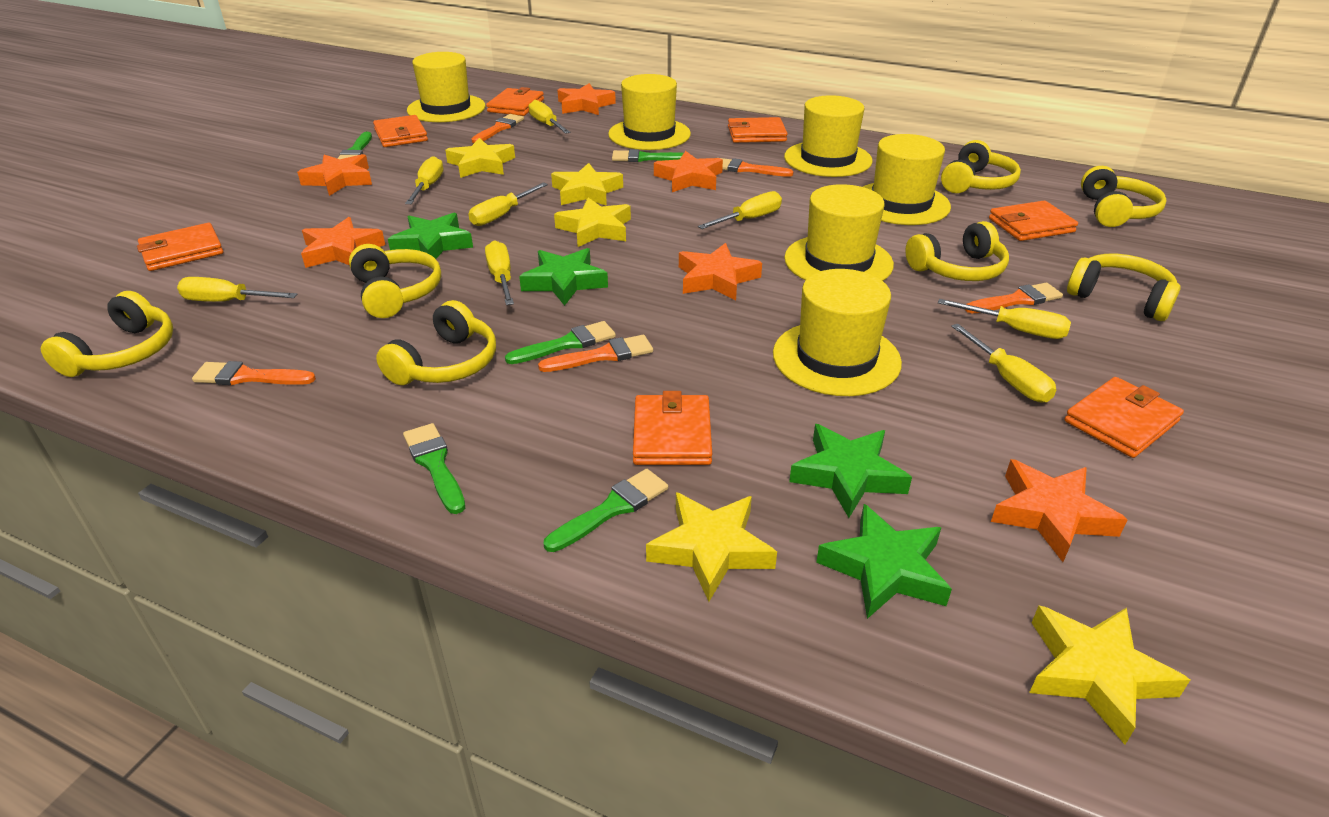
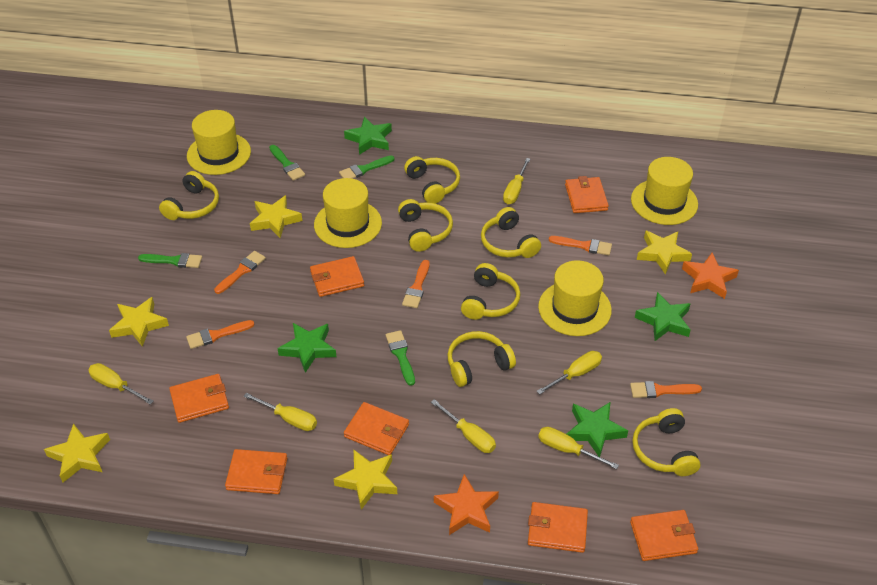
green brush: 5 -> 4
orange star: 6 -> 2
yellow hat: 6 -> 4
yellow screwdriver: 8 -> 6

